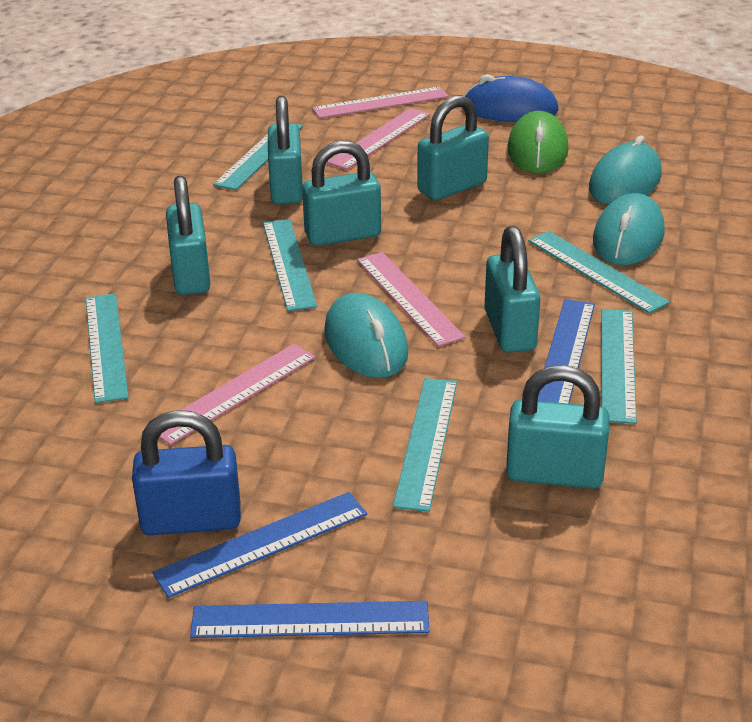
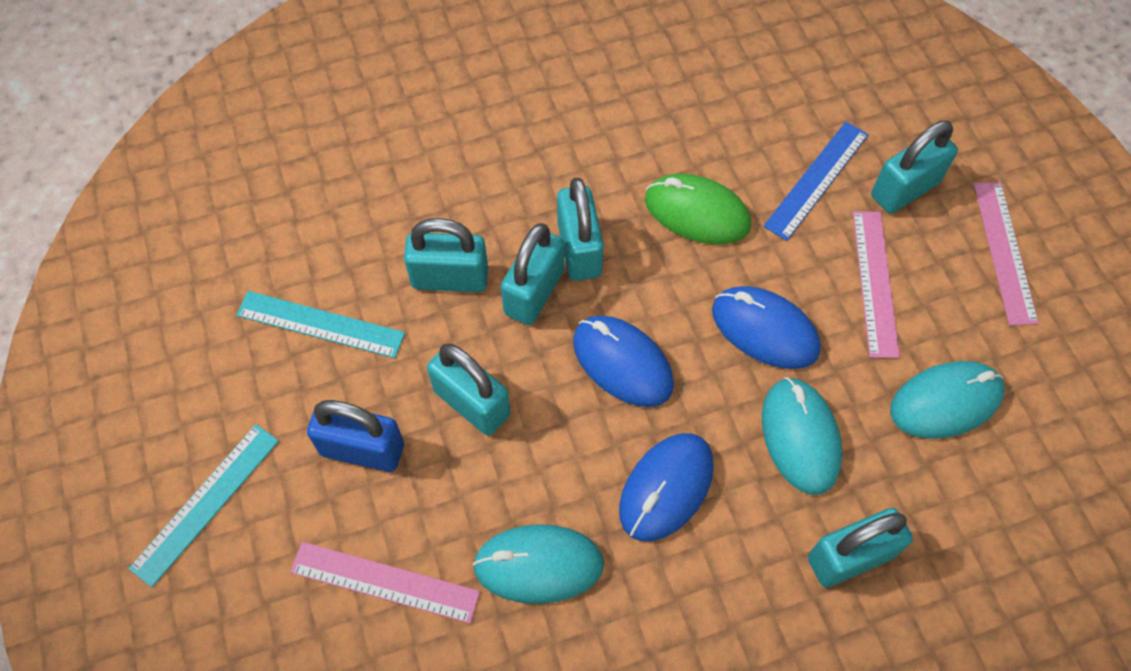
blue mouse: 1 -> 3
blue ruler: 3 -> 1
pink ruler: 4 -> 3
turquoise ruler: 6 -> 2

